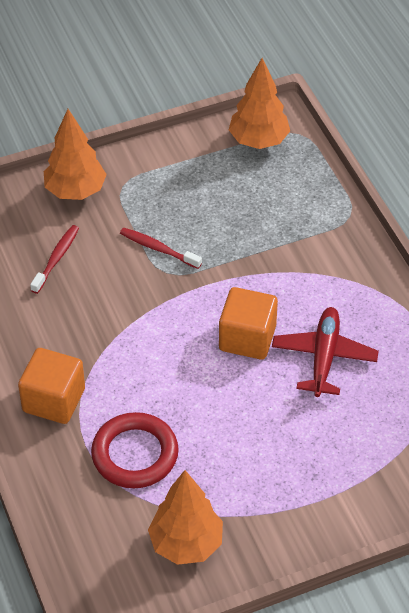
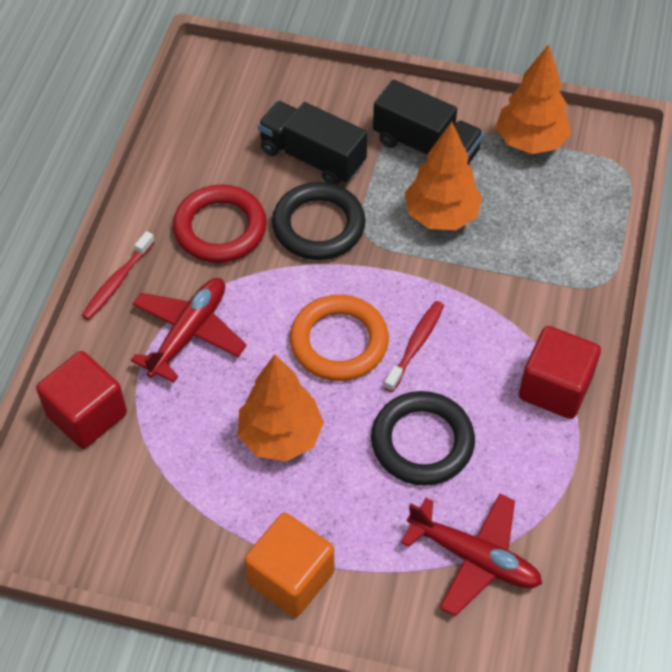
black ring: 0 -> 2
black truck: 0 -> 2
orange cube: 2 -> 1
orange ring: 0 -> 1
red cube: 0 -> 2
red plane: 1 -> 2

